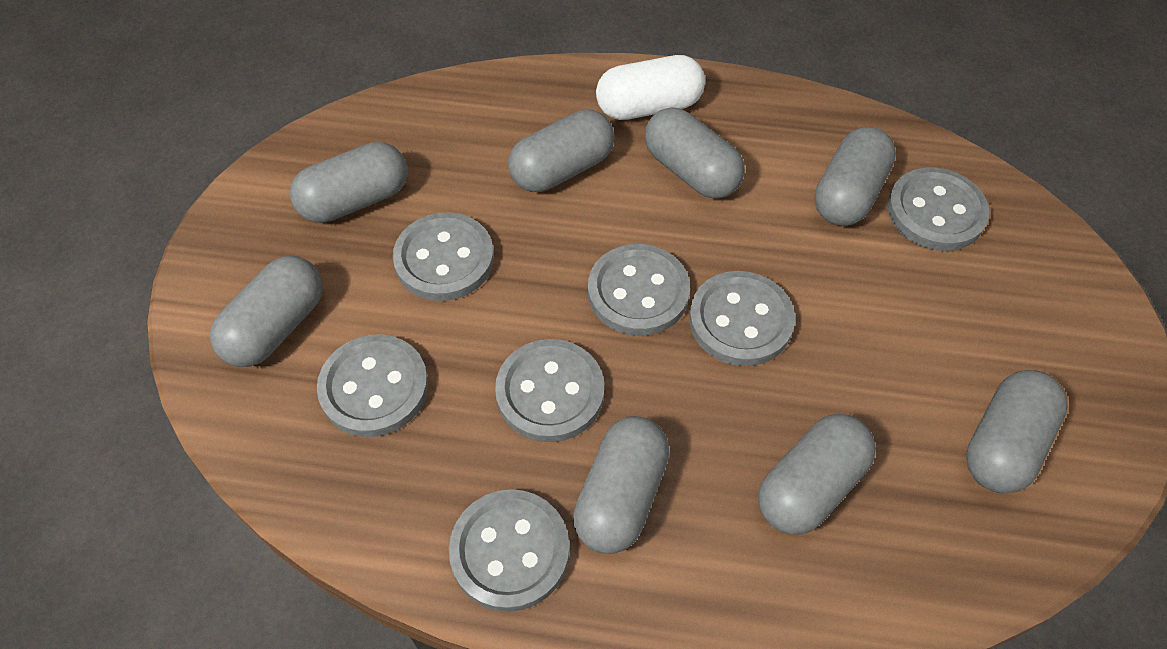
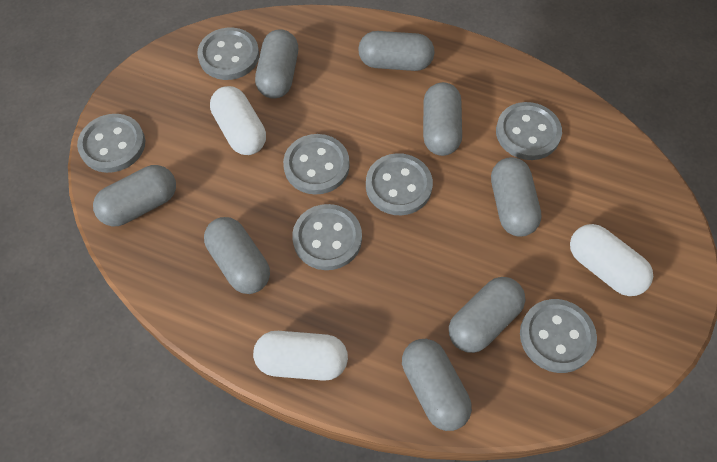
white capsule: 1 -> 3

